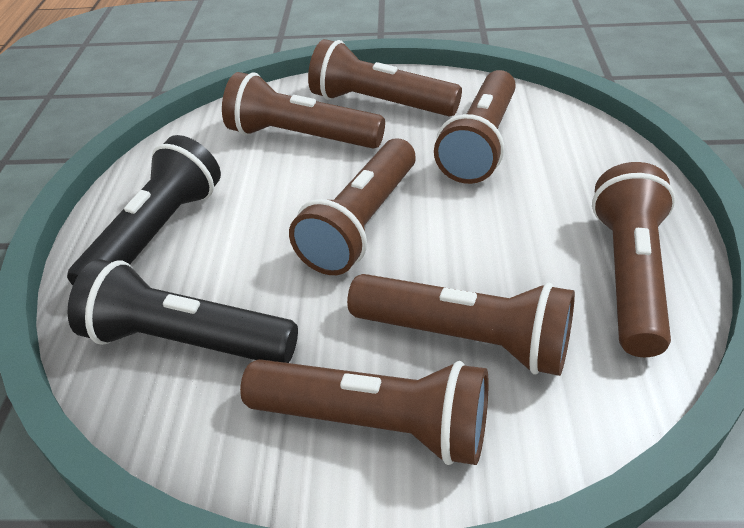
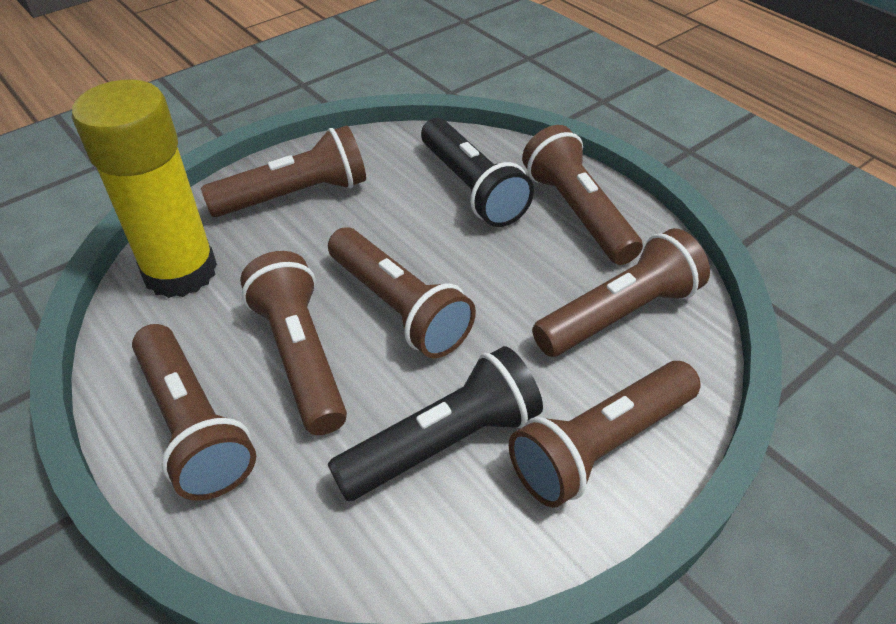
yellow glue stick: 0 -> 1

